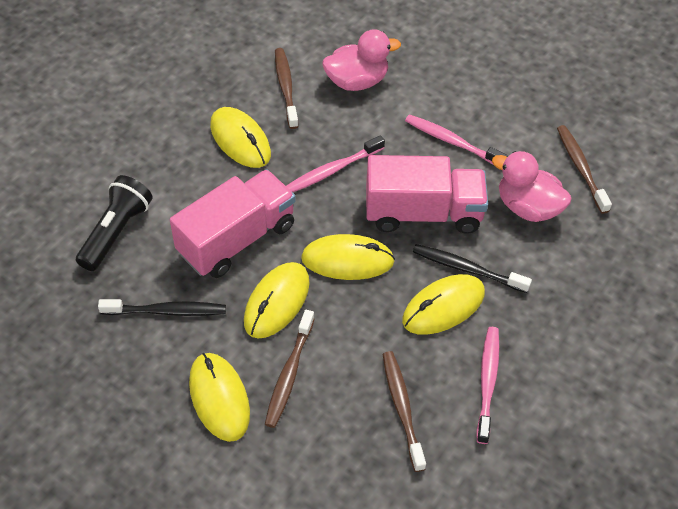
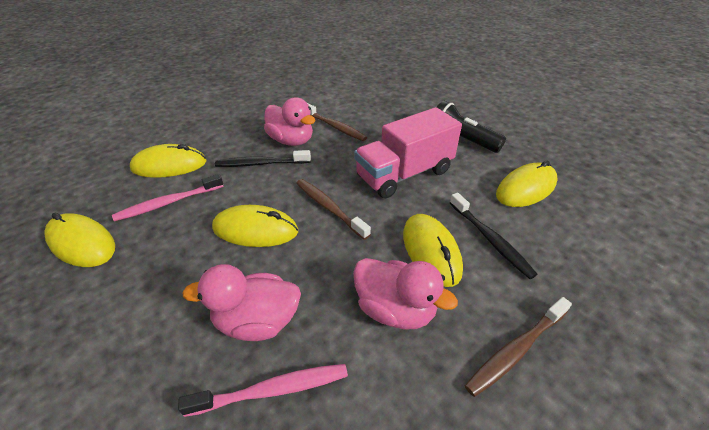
brown toothbrush: 4 -> 3
pink duck: 2 -> 3
pink toothbrush: 3 -> 2
pink truck: 2 -> 1

